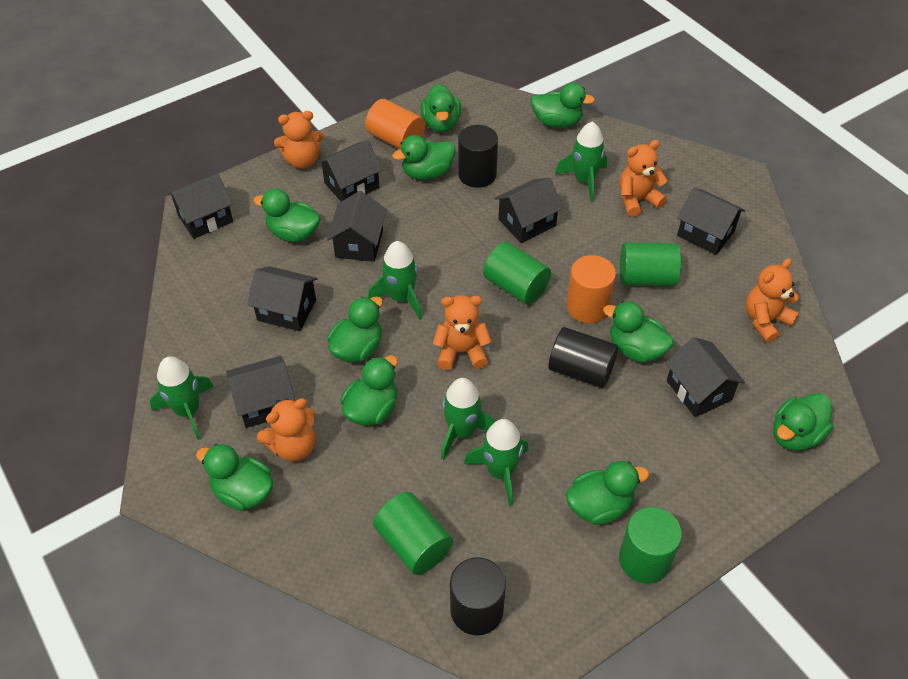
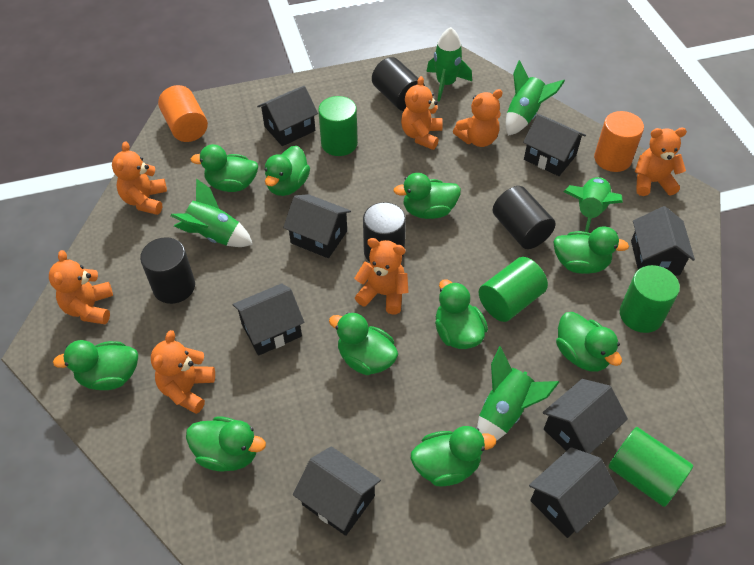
black cylinder: 3 -> 4
orange teddy bear: 5 -> 7

